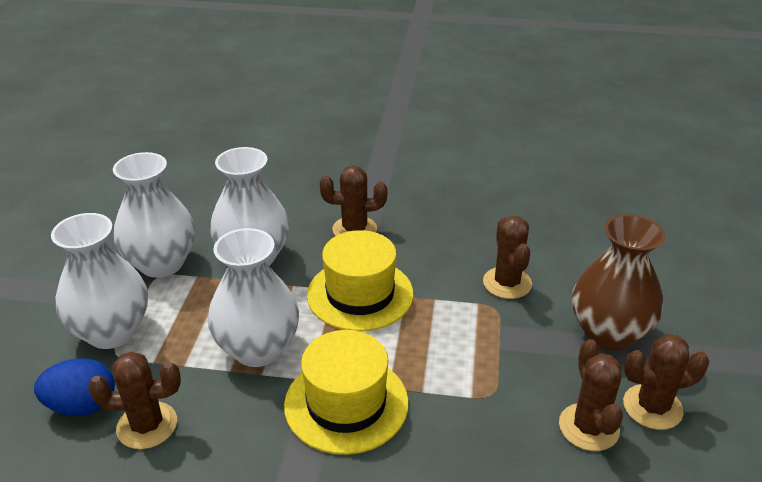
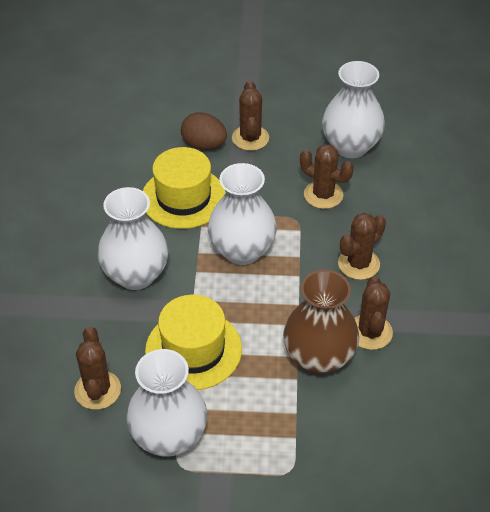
blue egg: 1 -> 0
brown egg: 0 -> 1

